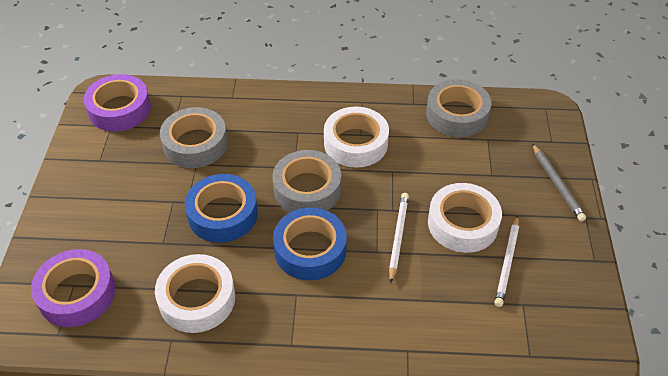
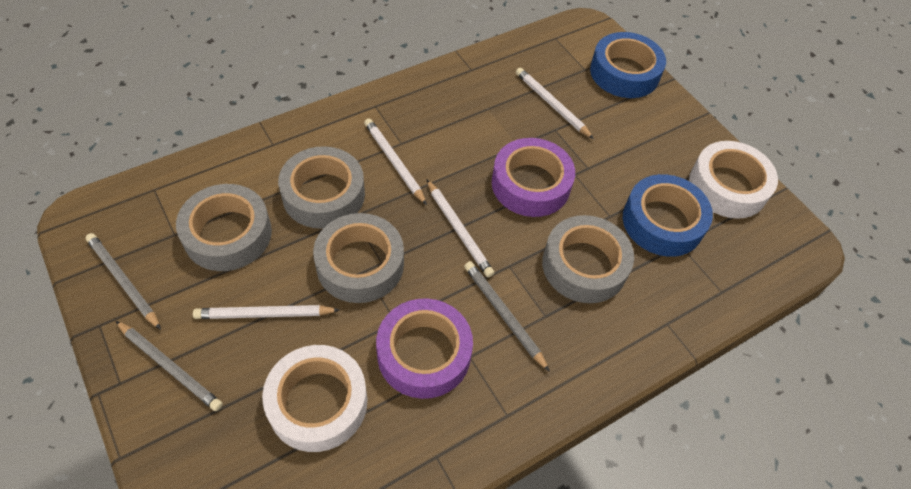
grey pencil: 1 -> 3
grey tape: 3 -> 4
white pencil: 2 -> 4
white tape: 3 -> 2

